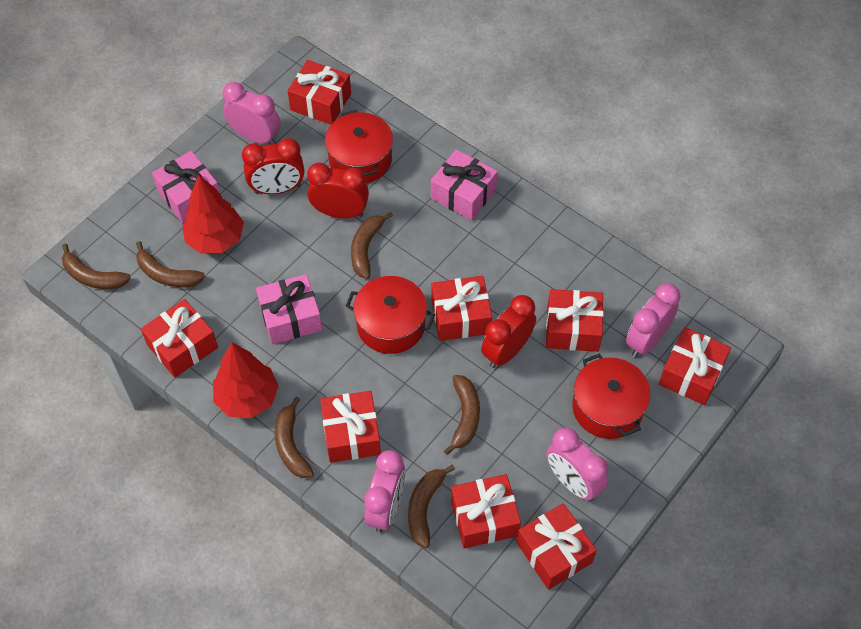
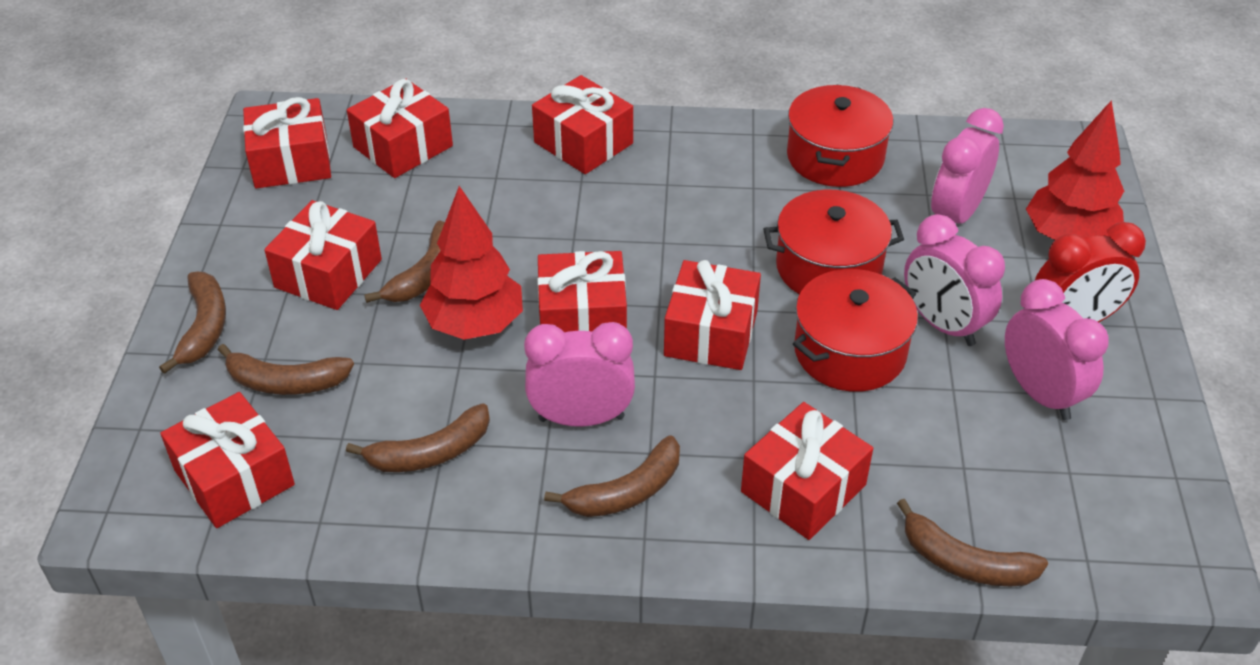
pink gift: 3 -> 0
red clock: 3 -> 1

